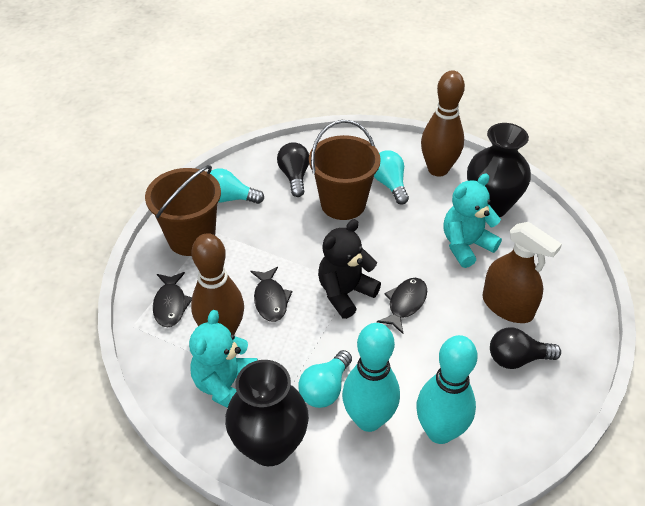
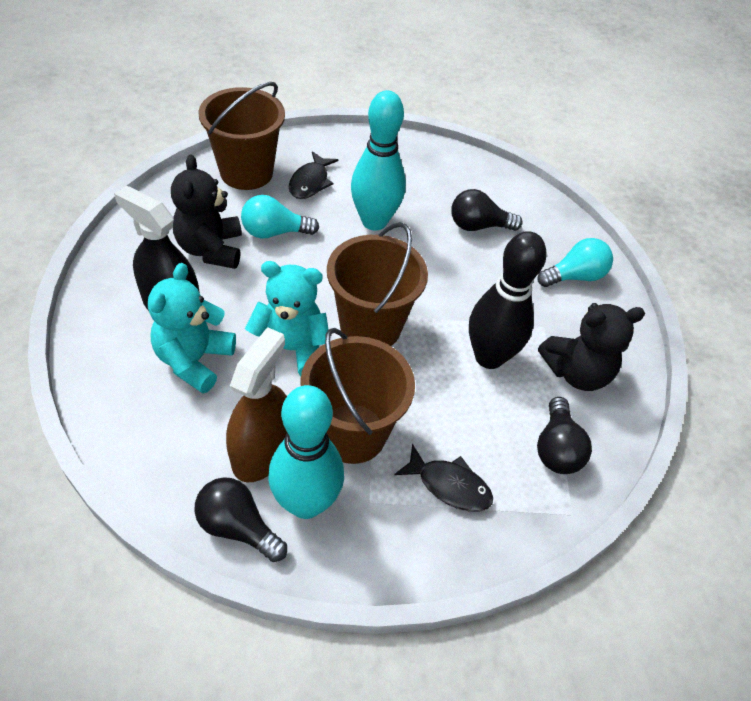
black bowling pin: 0 -> 1
black fish: 3 -> 2
black light bulb: 2 -> 3
black spray bottle: 0 -> 1
black teddy bear: 1 -> 2
black vase: 2 -> 0
brown bowling pin: 2 -> 0
brown bucket: 2 -> 3
turquoise light bulb: 3 -> 2

